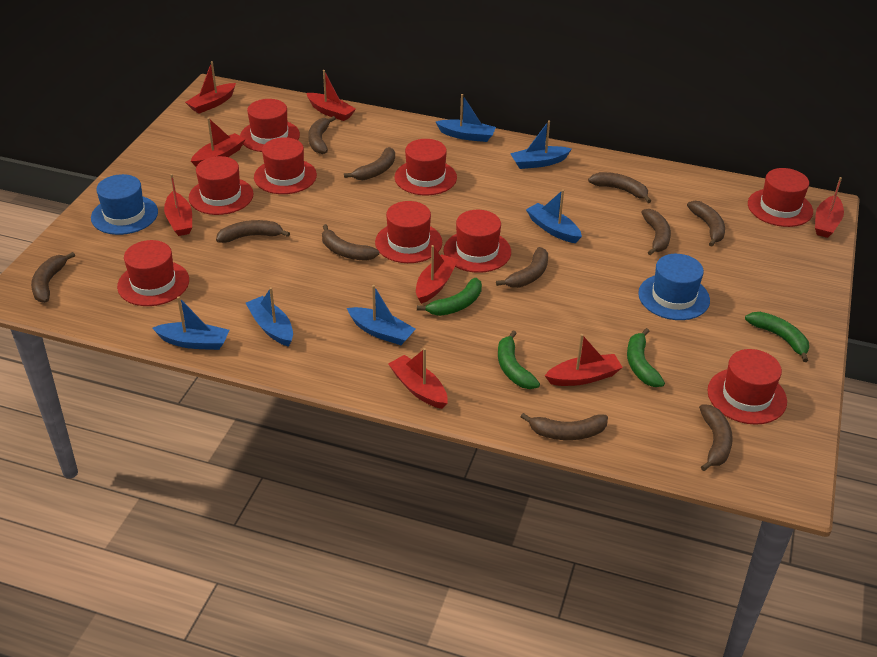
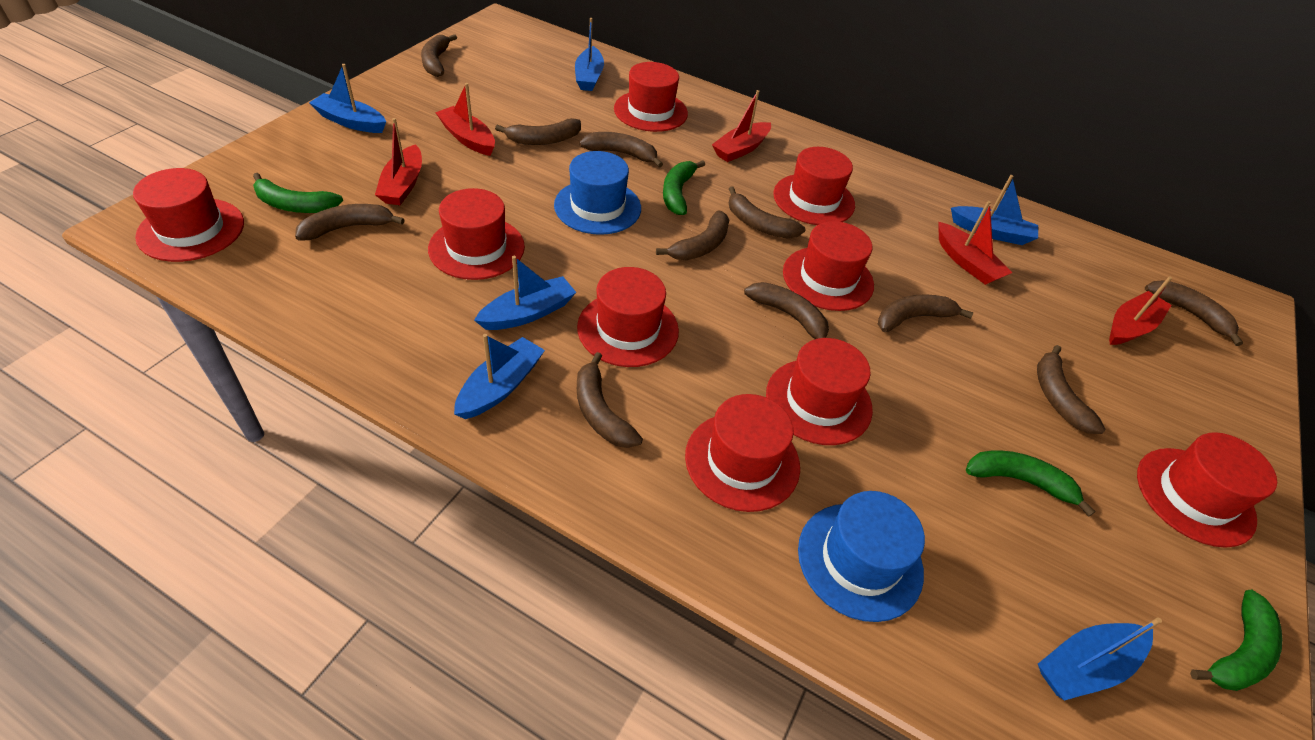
red boat: 8 -> 5

